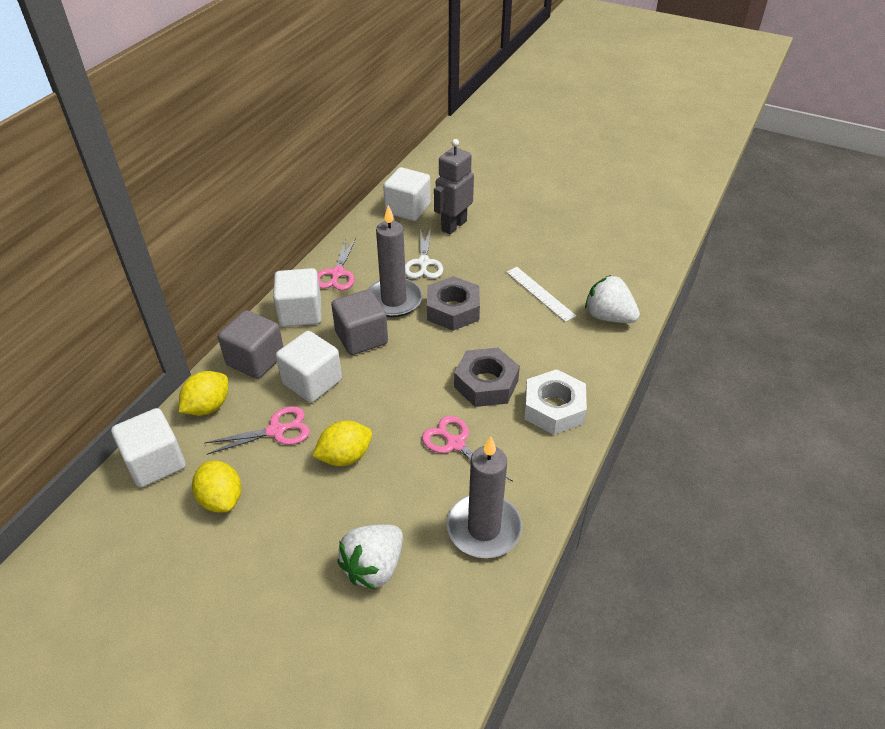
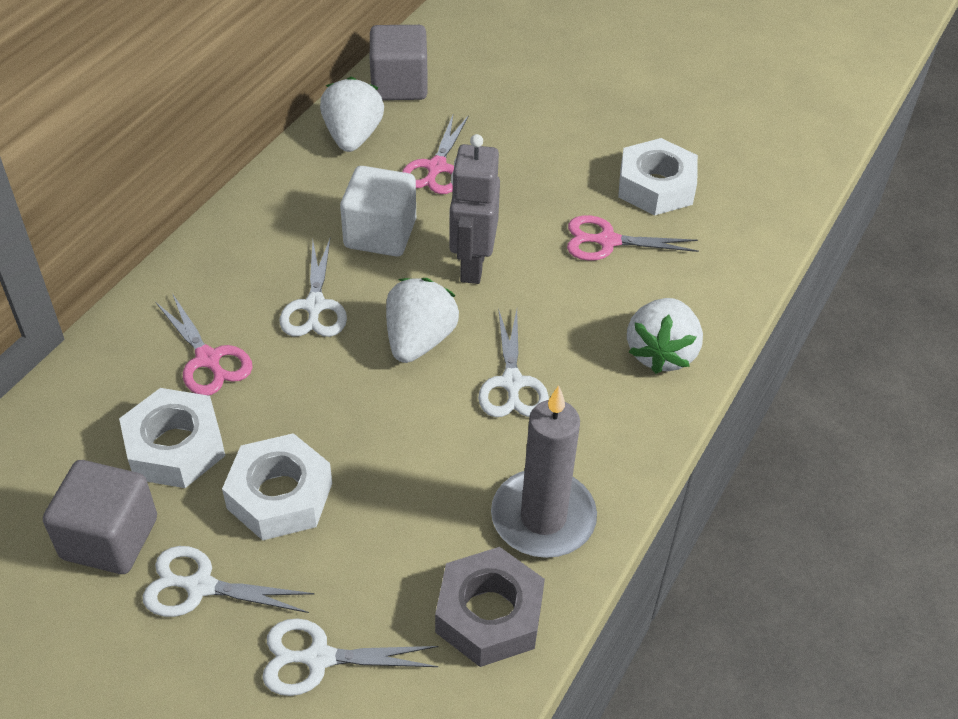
grey candle: 2 -> 1
grey nut: 2 -> 1
white cube: 4 -> 1
white nut: 1 -> 3
white ruler: 1 -> 0
white scissors: 1 -> 4
white strawberry: 2 -> 3
yellow lemon: 3 -> 0

